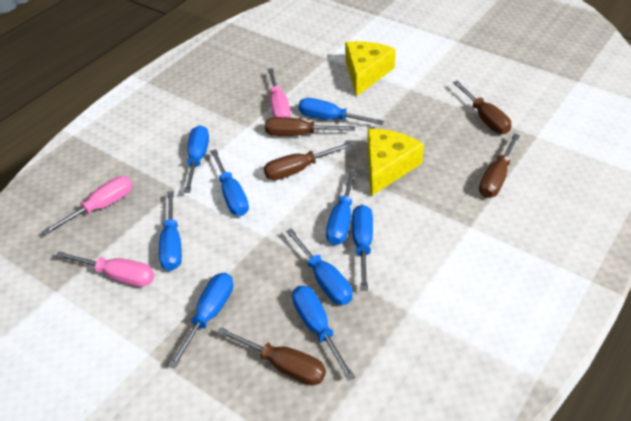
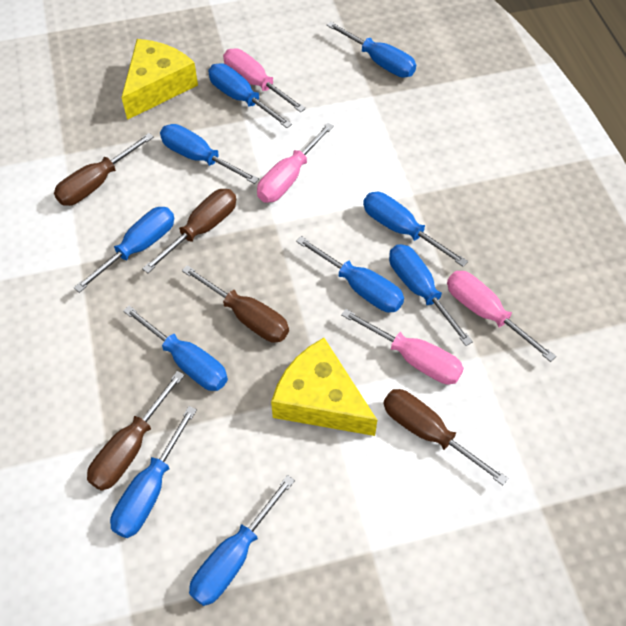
blue screwdriver: 9 -> 10
pink screwdriver: 3 -> 4

